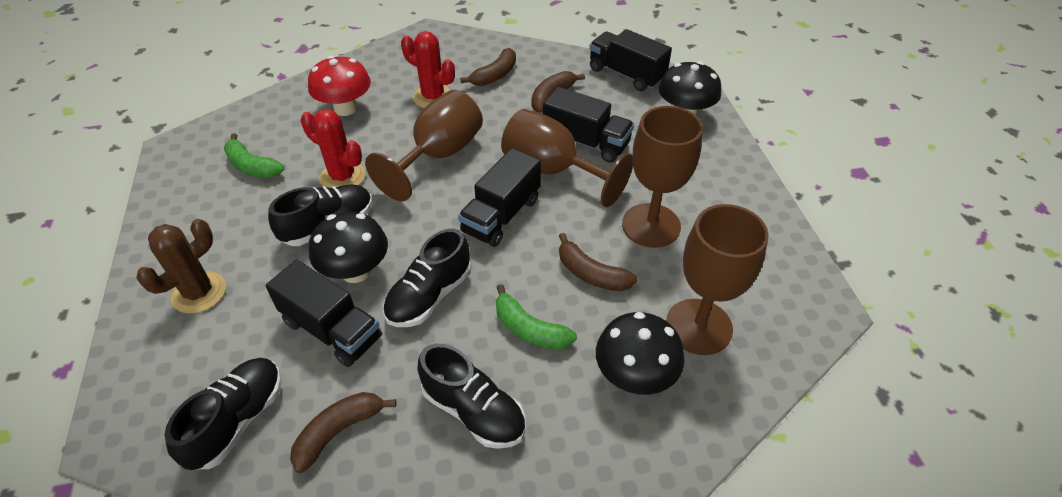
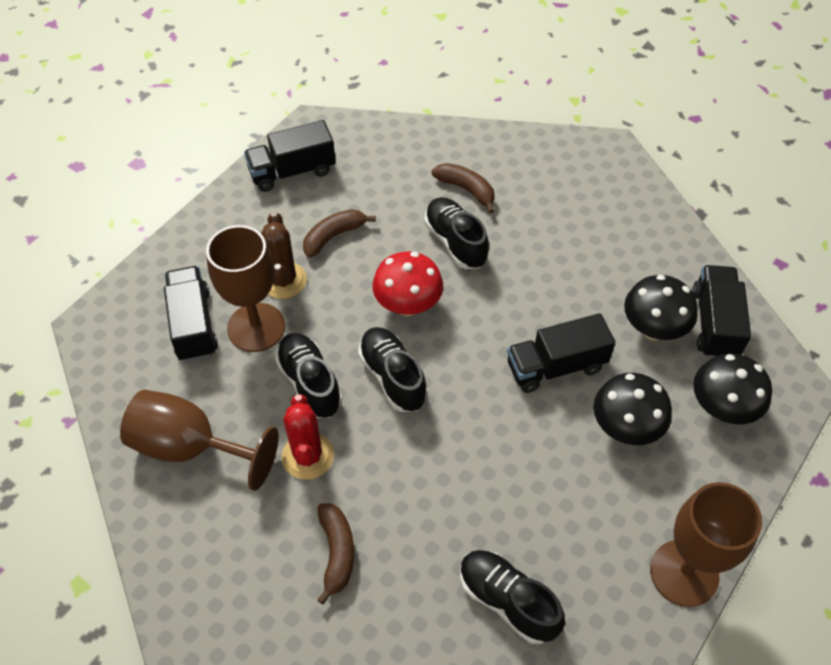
brown banana: 4 -> 3
brown goblet: 4 -> 3
green banana: 2 -> 0
red cactus: 2 -> 1

